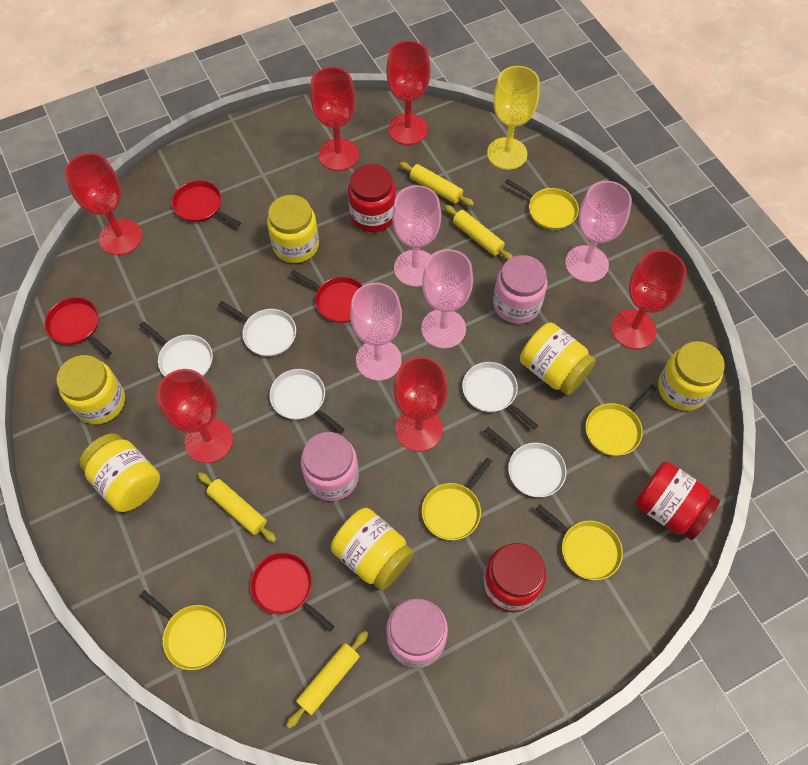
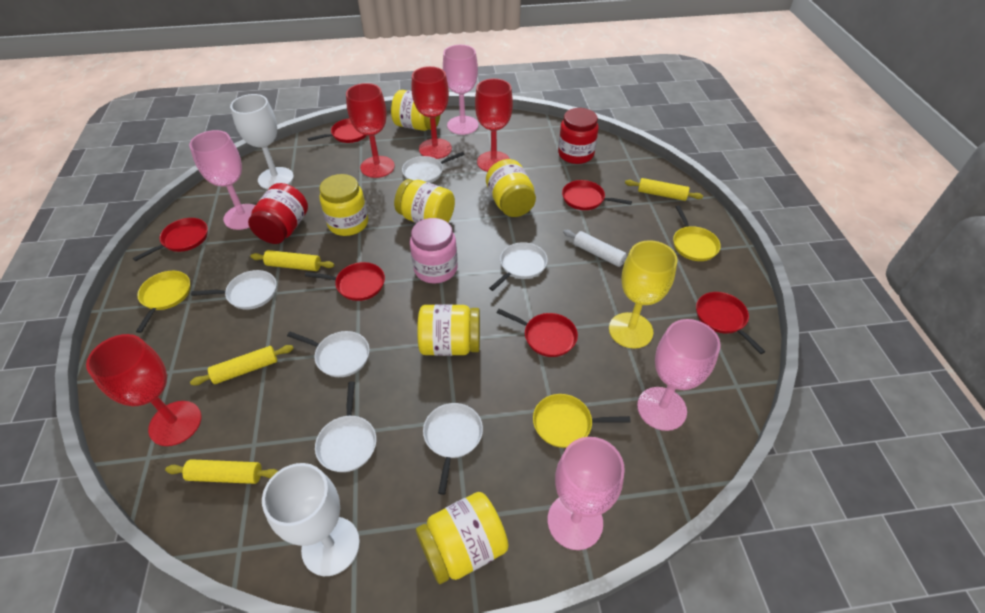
pink jar: 3 -> 1
red goblet: 6 -> 4
red jar: 3 -> 2
red pan: 4 -> 6
white goblet: 0 -> 2
white pan: 5 -> 6
white rolling pin: 0 -> 1
yellow pan: 5 -> 3

